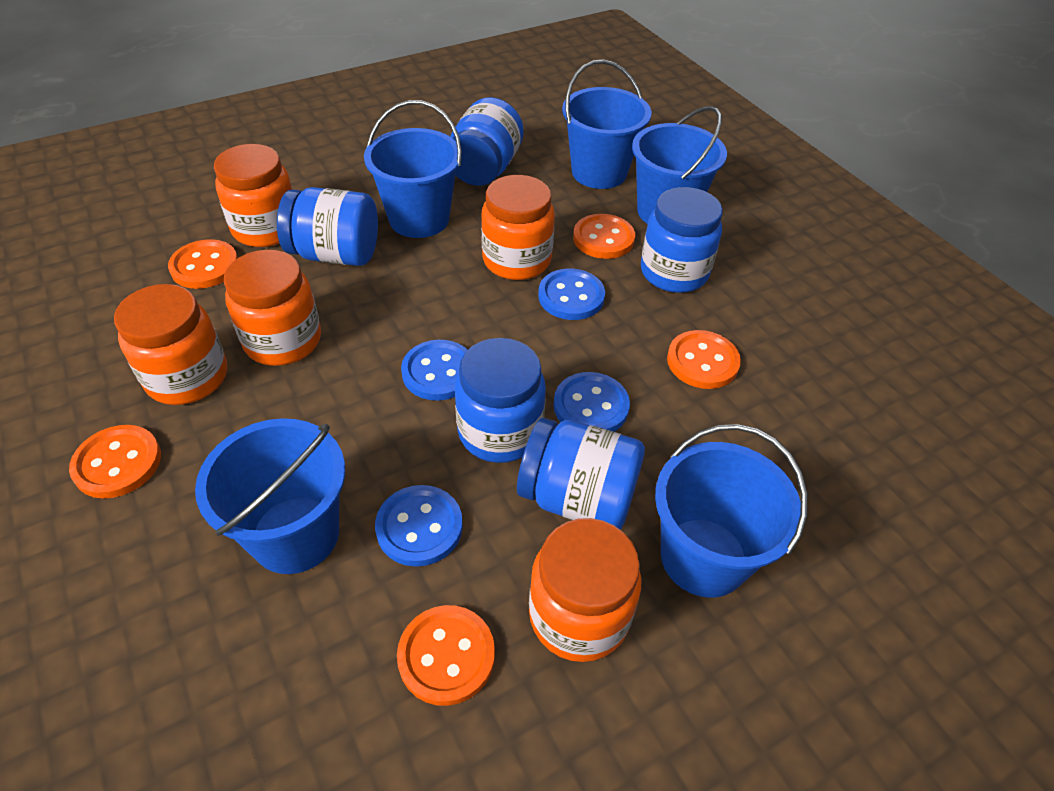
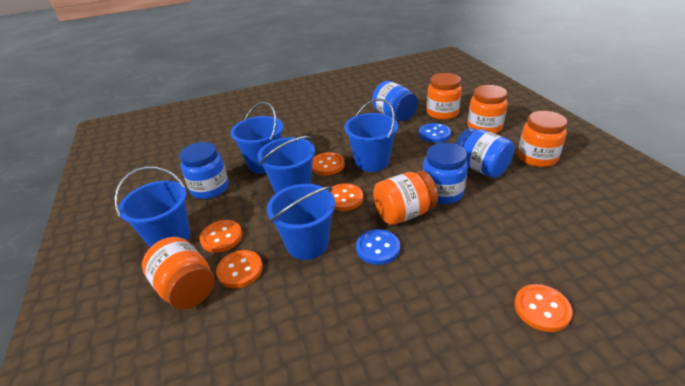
blue button: 4 -> 2
blue jar: 5 -> 4

